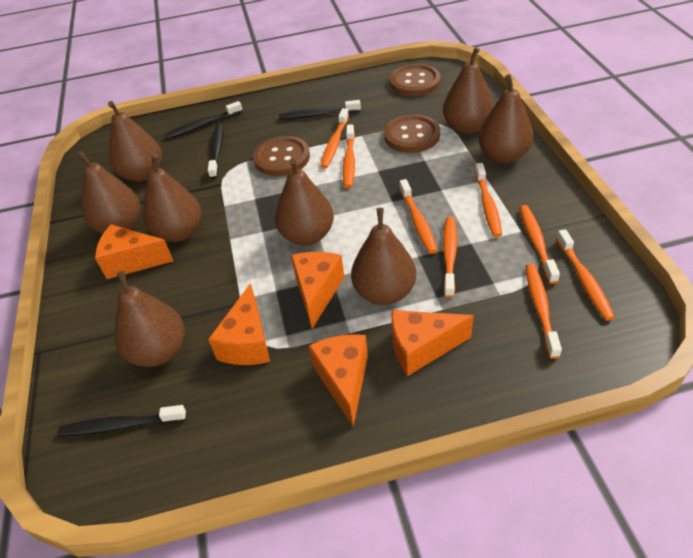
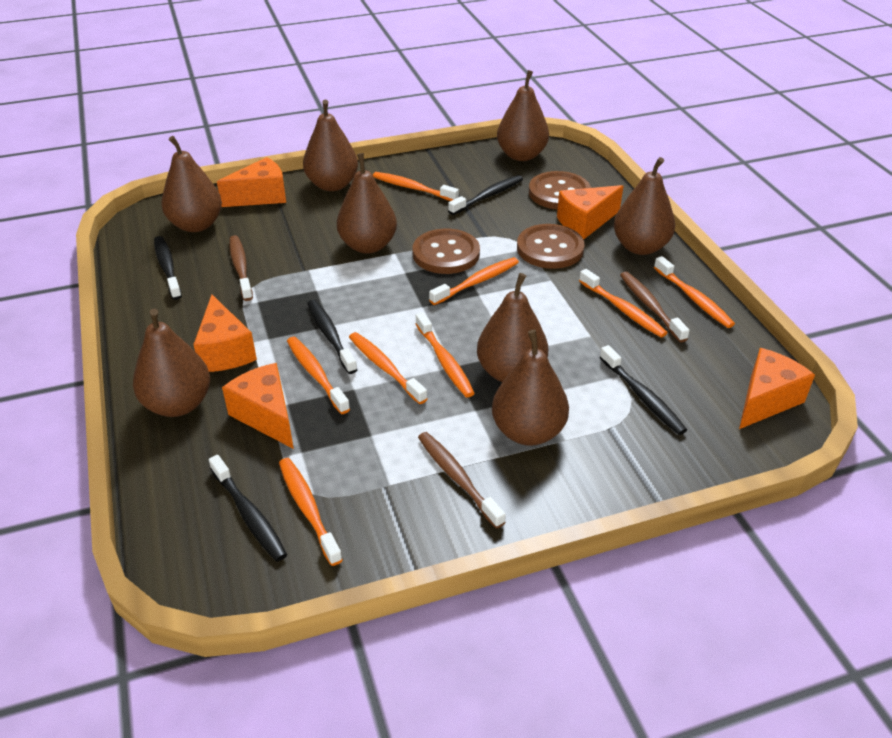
black toothbrush: 4 -> 5
brown toothbrush: 0 -> 3

